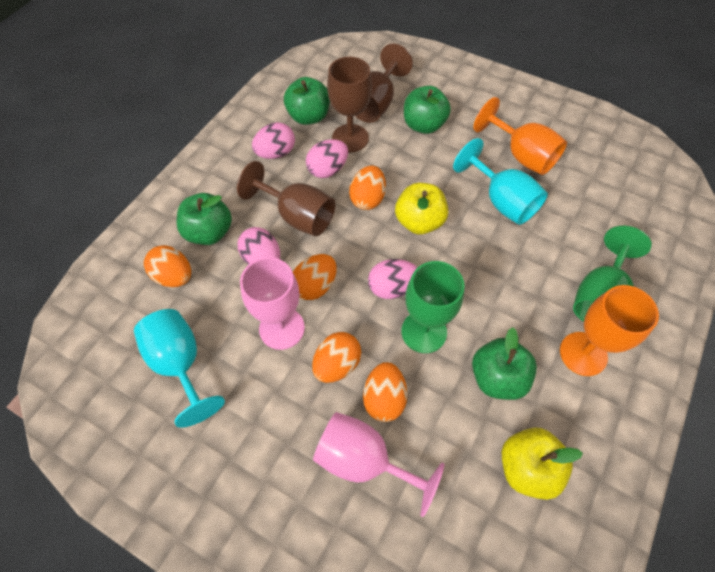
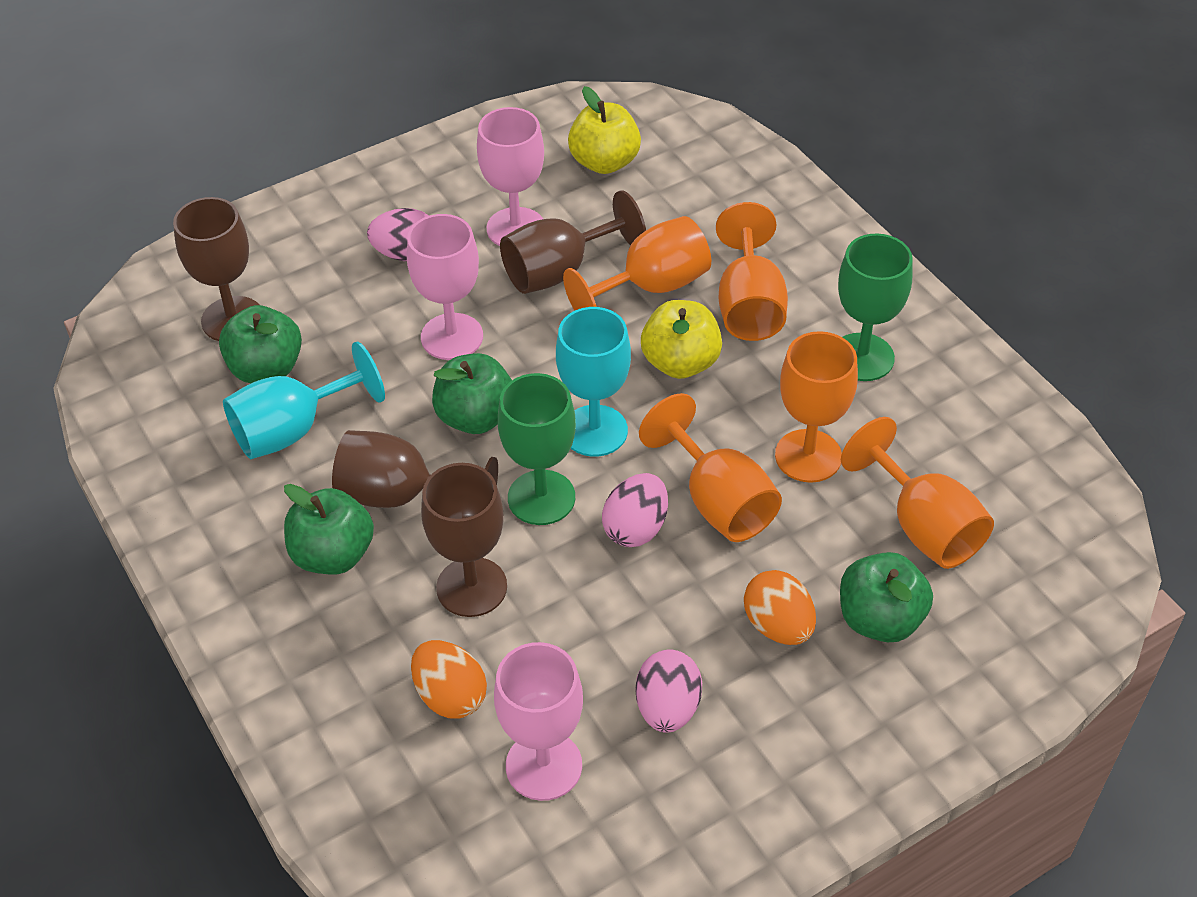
brown goblet: 3 -> 4
orange egg: 5 -> 2
orange goblet: 2 -> 5
pink egg: 4 -> 3
pink goblet: 2 -> 3

